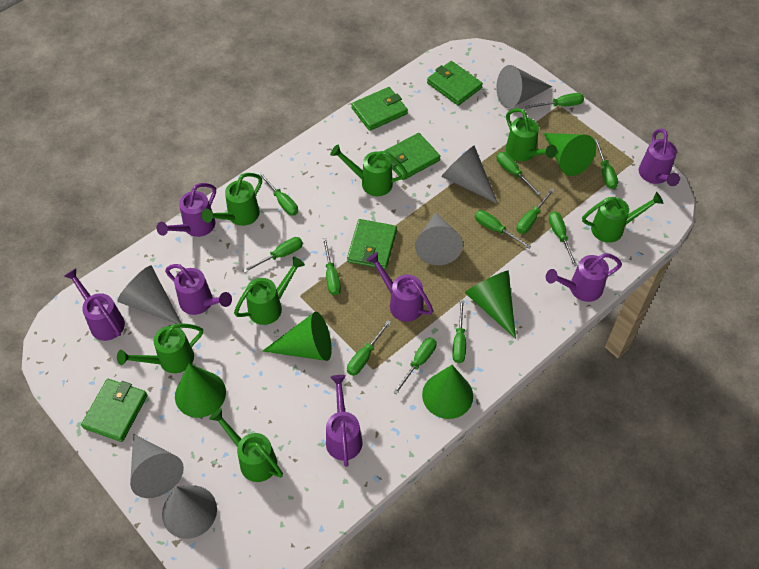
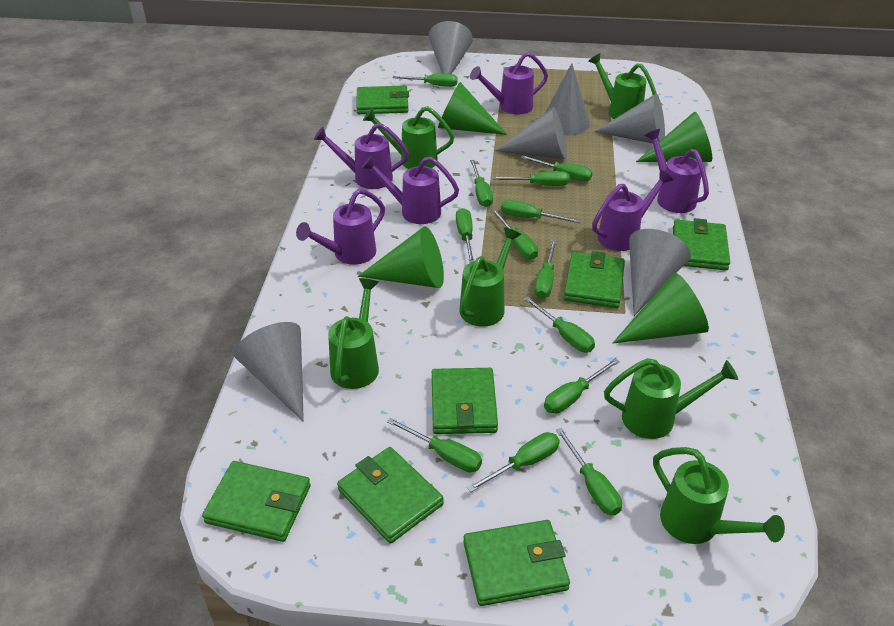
green cone: 5 -> 4
green screwdriver: 12 -> 13
green wallet: 5 -> 7
green watering can: 7 -> 6
purple watering can: 7 -> 6

